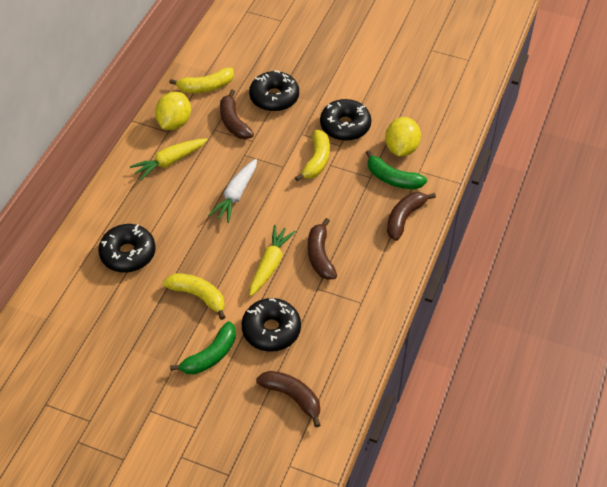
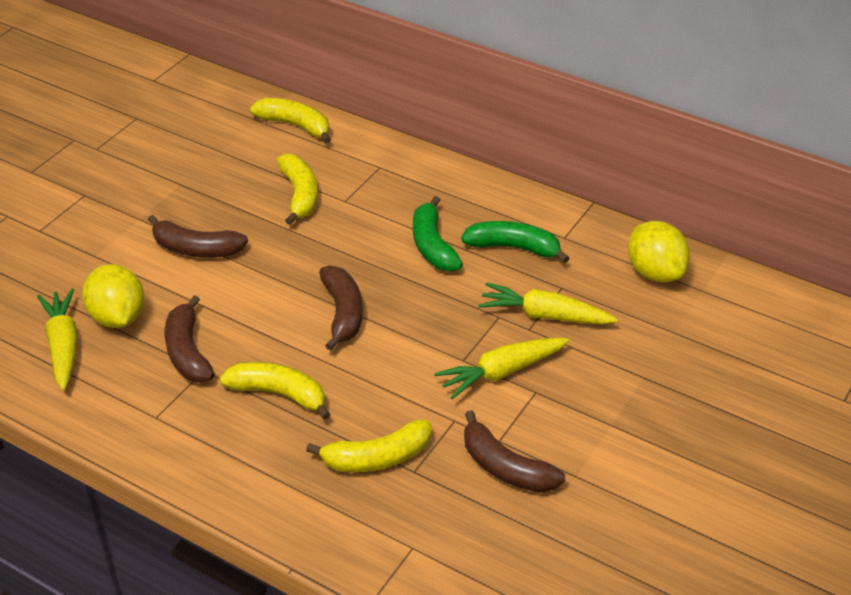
black donut: 4 -> 0
white carrot: 1 -> 0
yellow banana: 3 -> 4
yellow carrot: 2 -> 3

